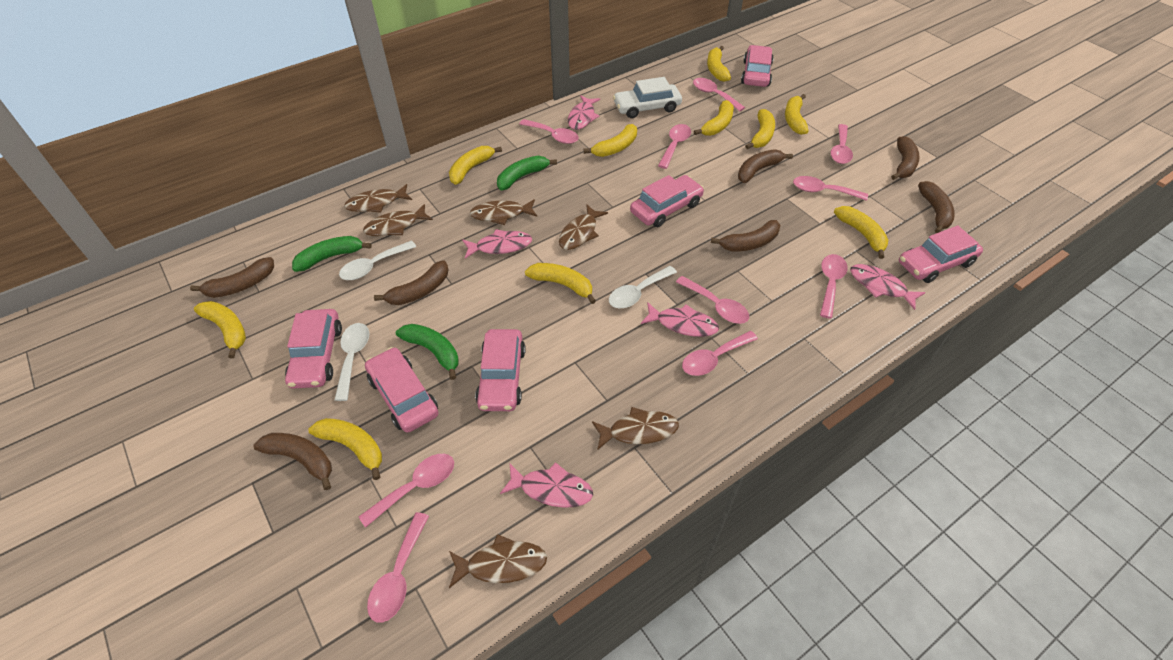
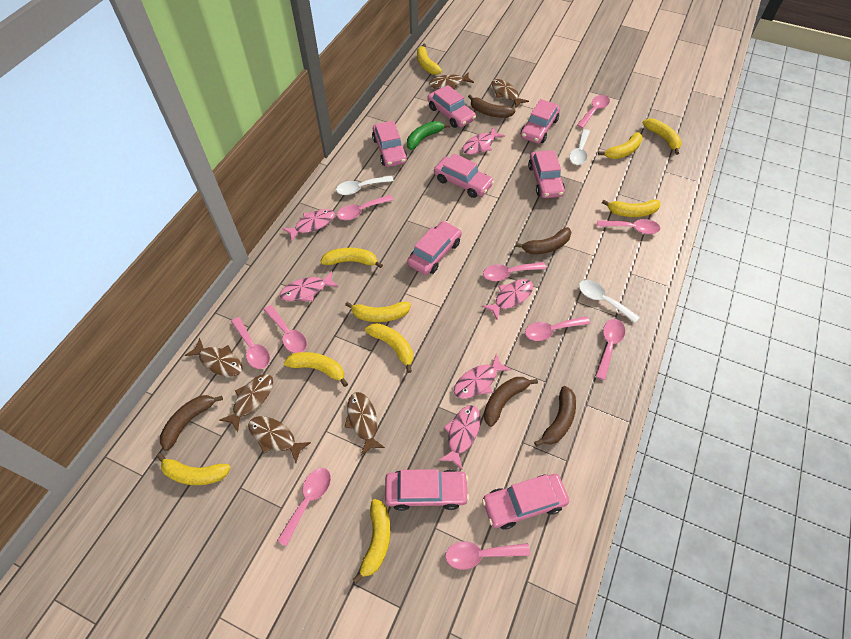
brown banana: 7 -> 5
green banana: 3 -> 1
pink car: 6 -> 8
pink fish: 5 -> 6
white car: 1 -> 0

